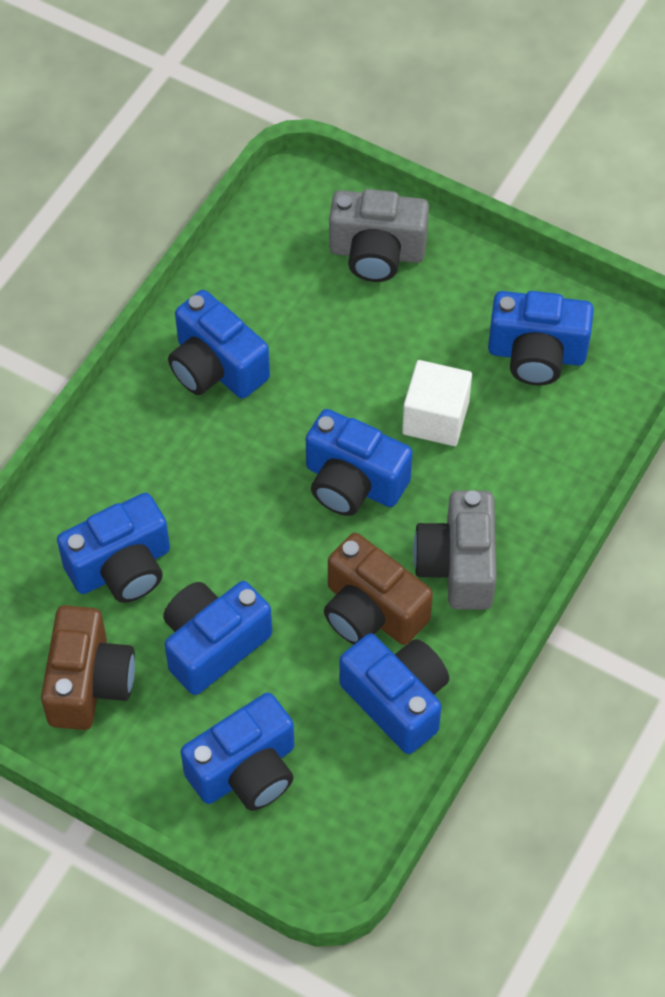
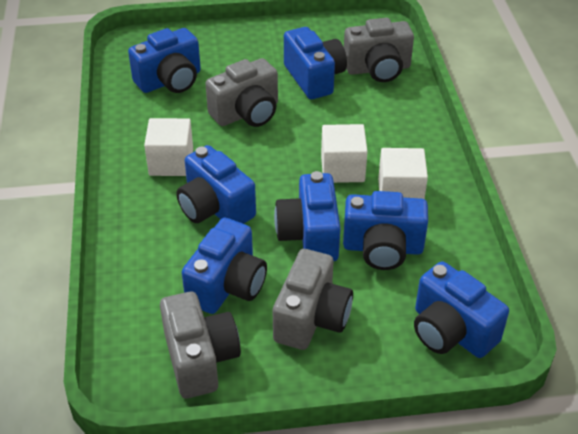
brown camera: 2 -> 0
grey camera: 2 -> 4
white cube: 1 -> 3

